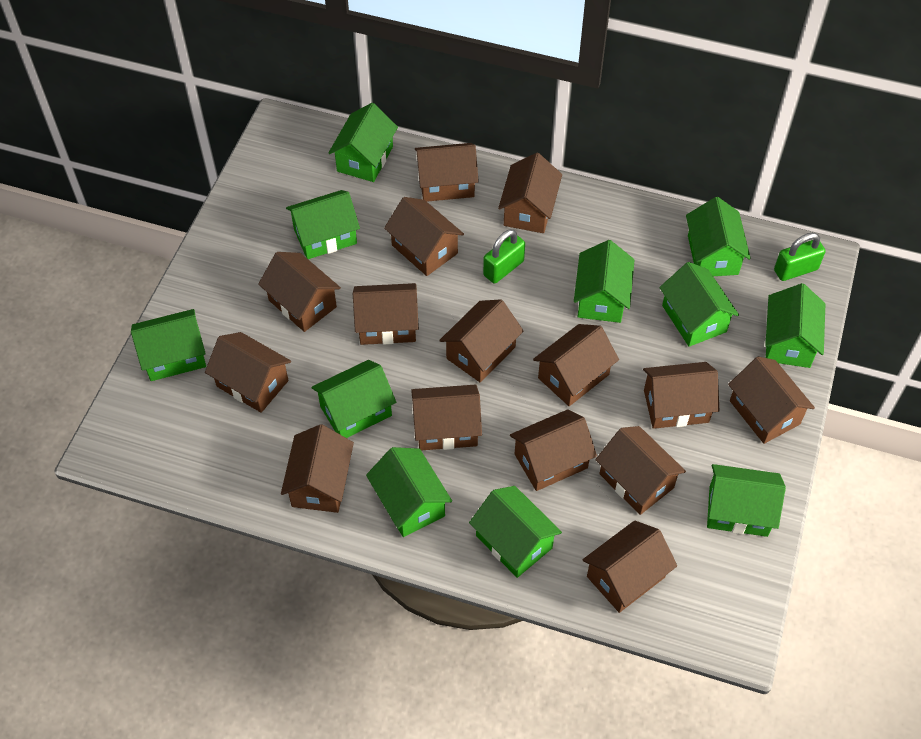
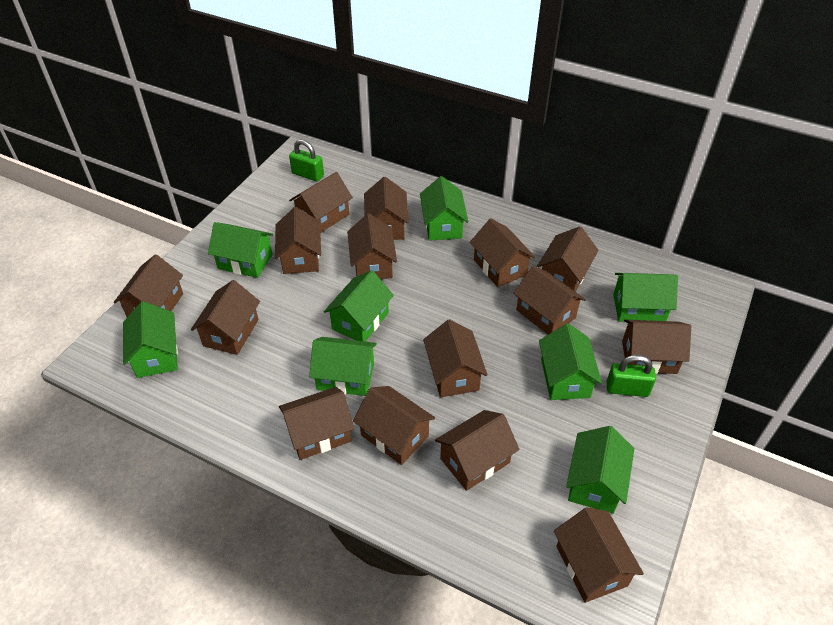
green house: 11 -> 8

